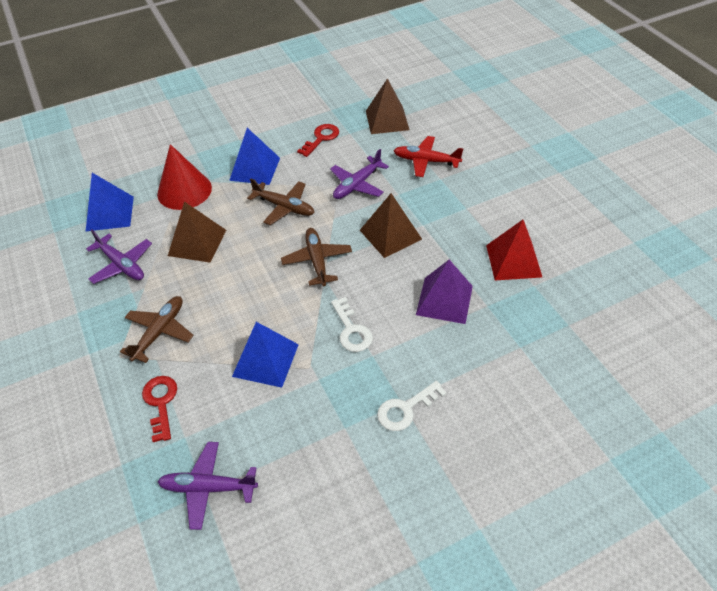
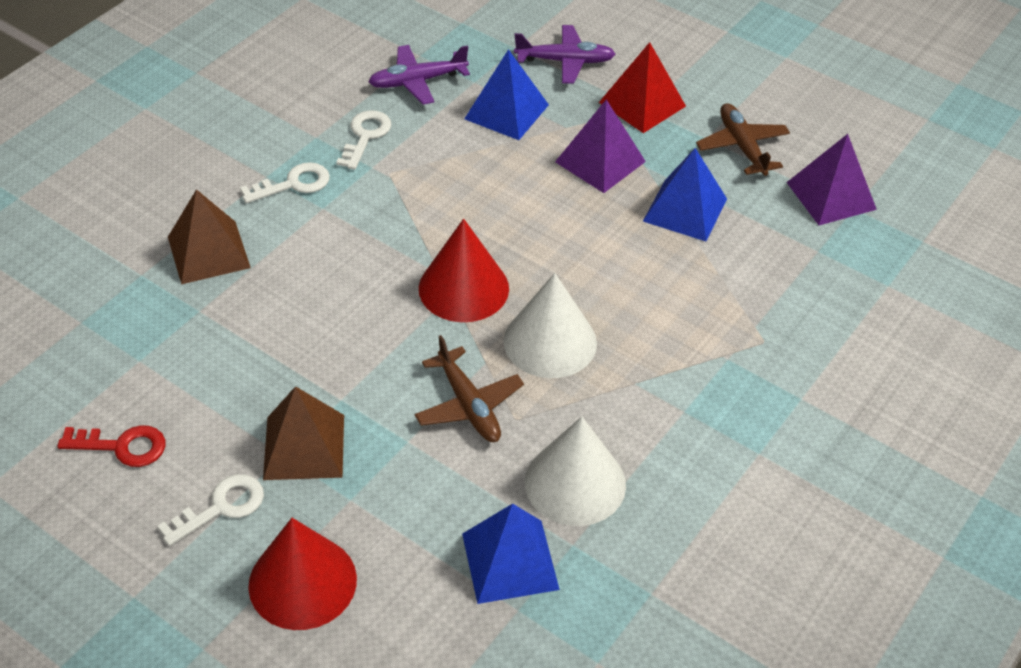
brown plane: 3 -> 2
brown pyramid: 3 -> 2
purple plane: 3 -> 2
purple pyramid: 1 -> 2
red cone: 1 -> 2
red key: 2 -> 1
red plane: 1 -> 0
white cone: 0 -> 2
white key: 2 -> 3

